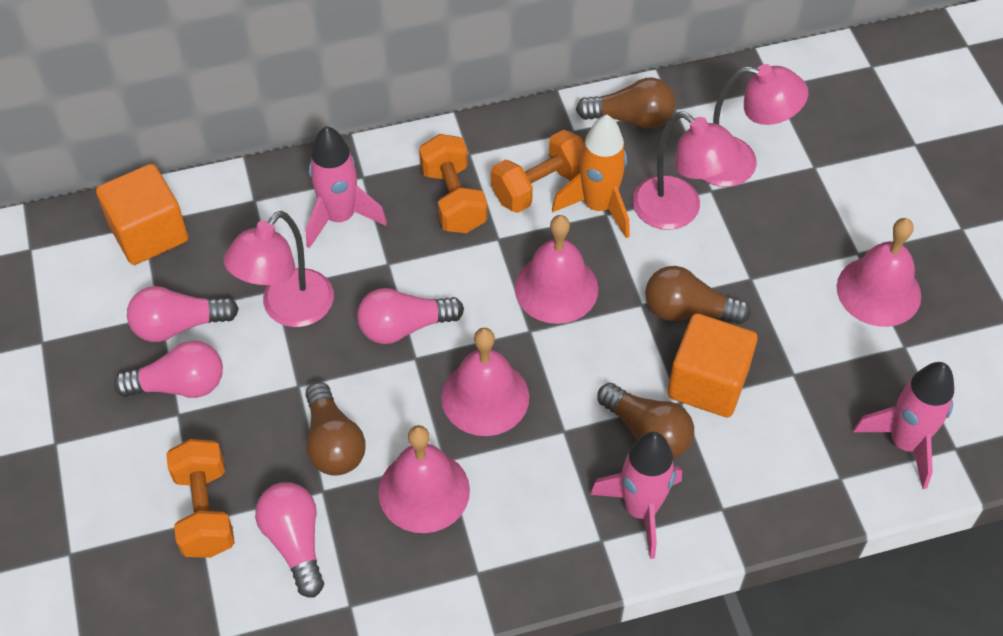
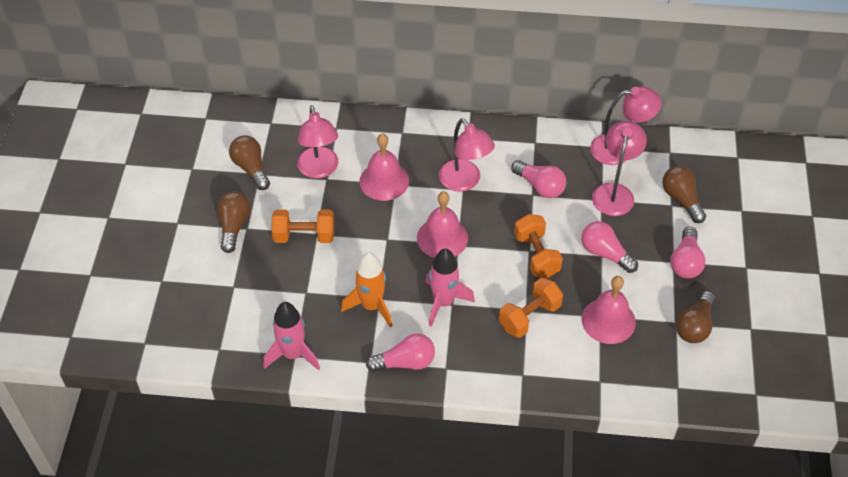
orange cube: 2 -> 0
pink bell: 4 -> 3
pink lamp: 3 -> 4
pink rocket: 3 -> 2

